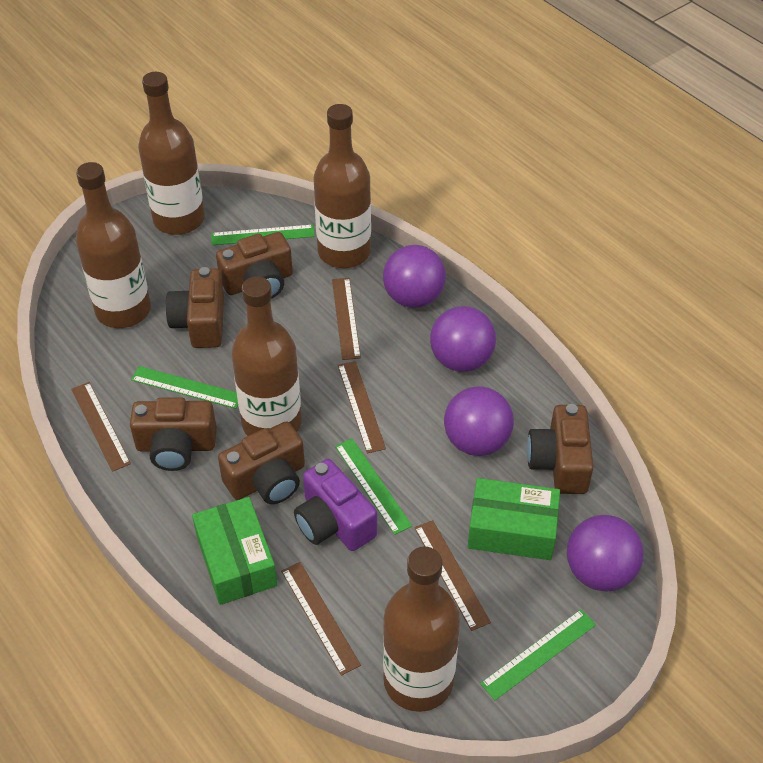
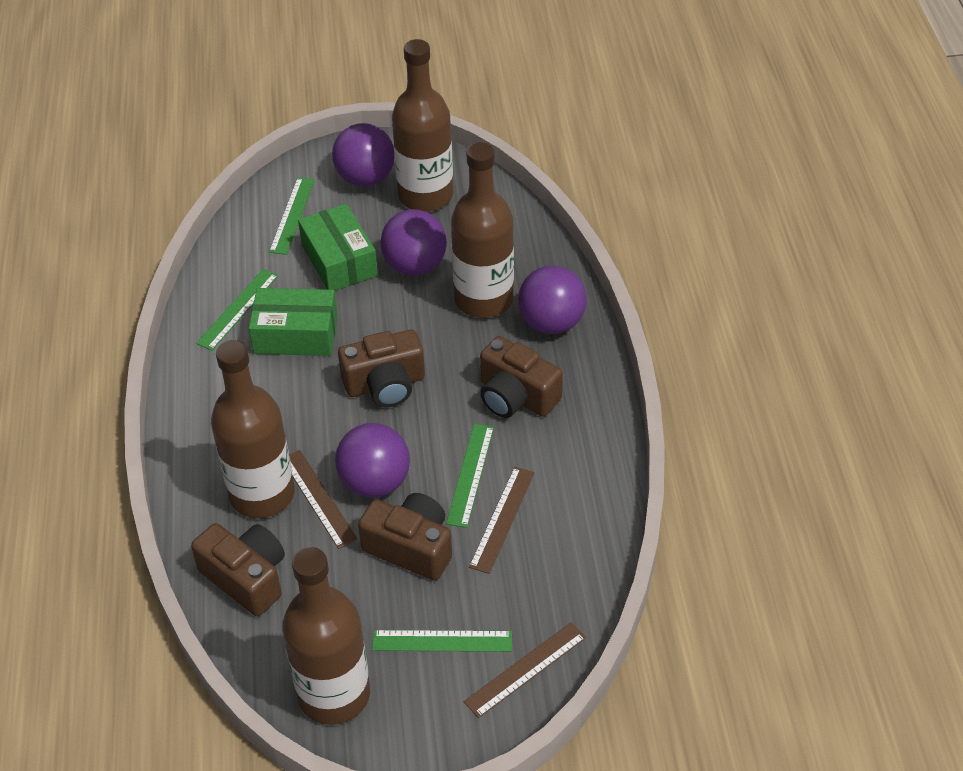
brown bottle: 5 -> 4
brown camera: 5 -> 4
brown ruler: 5 -> 3
purple camera: 1 -> 0

